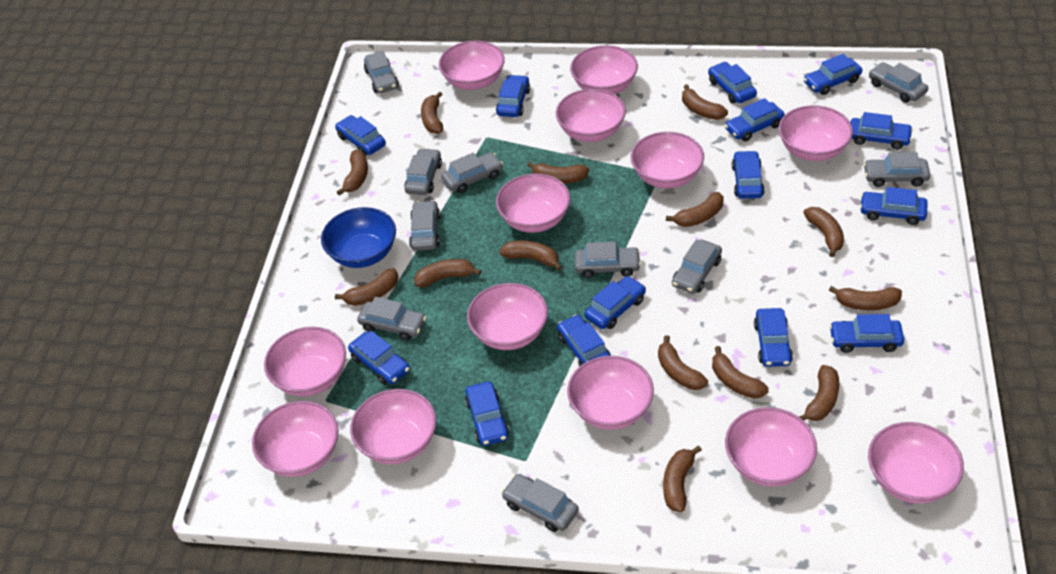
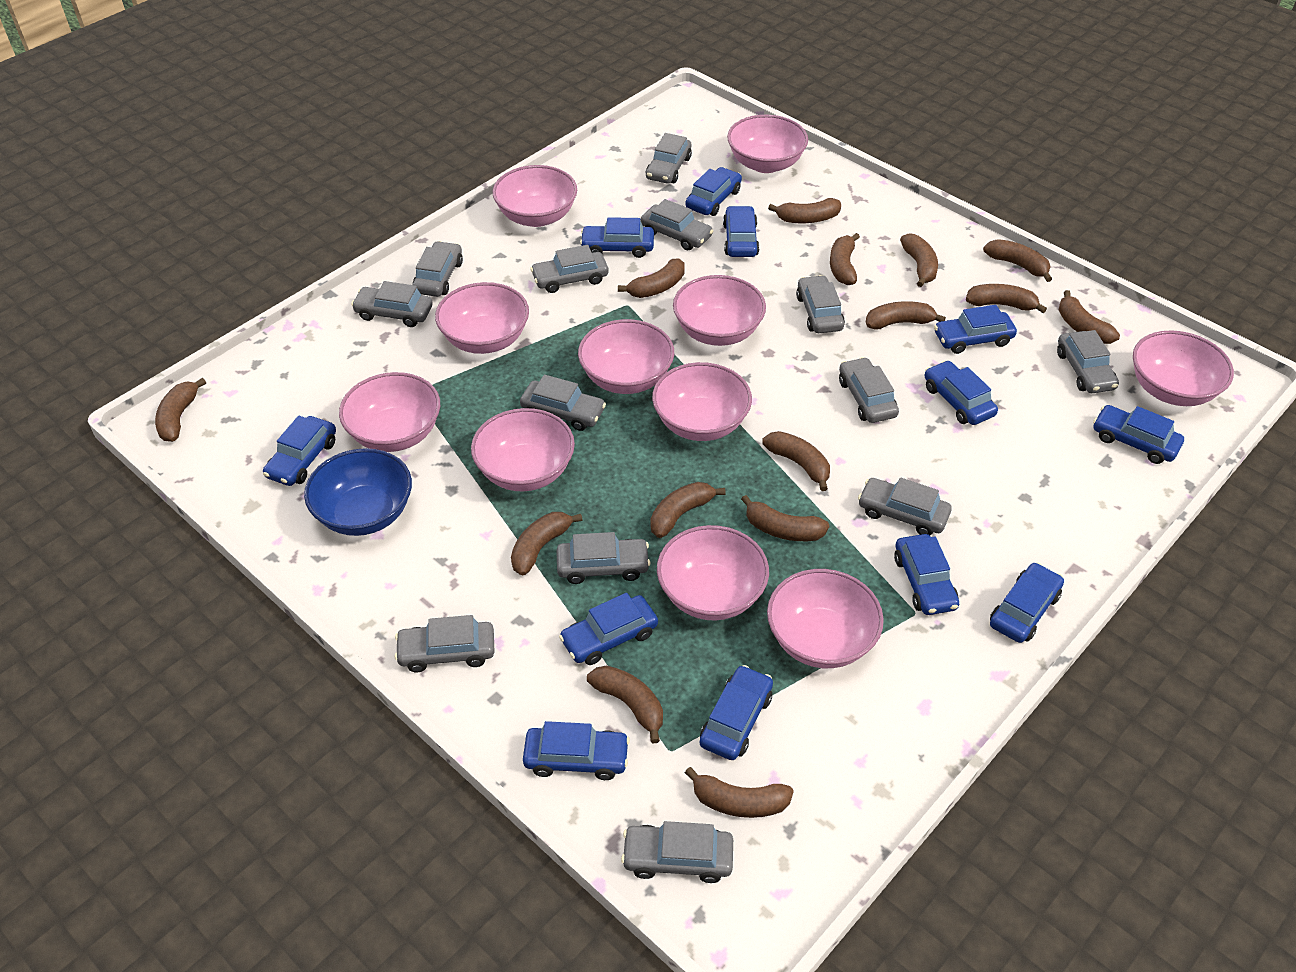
blue car: 14 -> 12
brown banana: 14 -> 15
grey car: 10 -> 13
pink bowl: 13 -> 11

